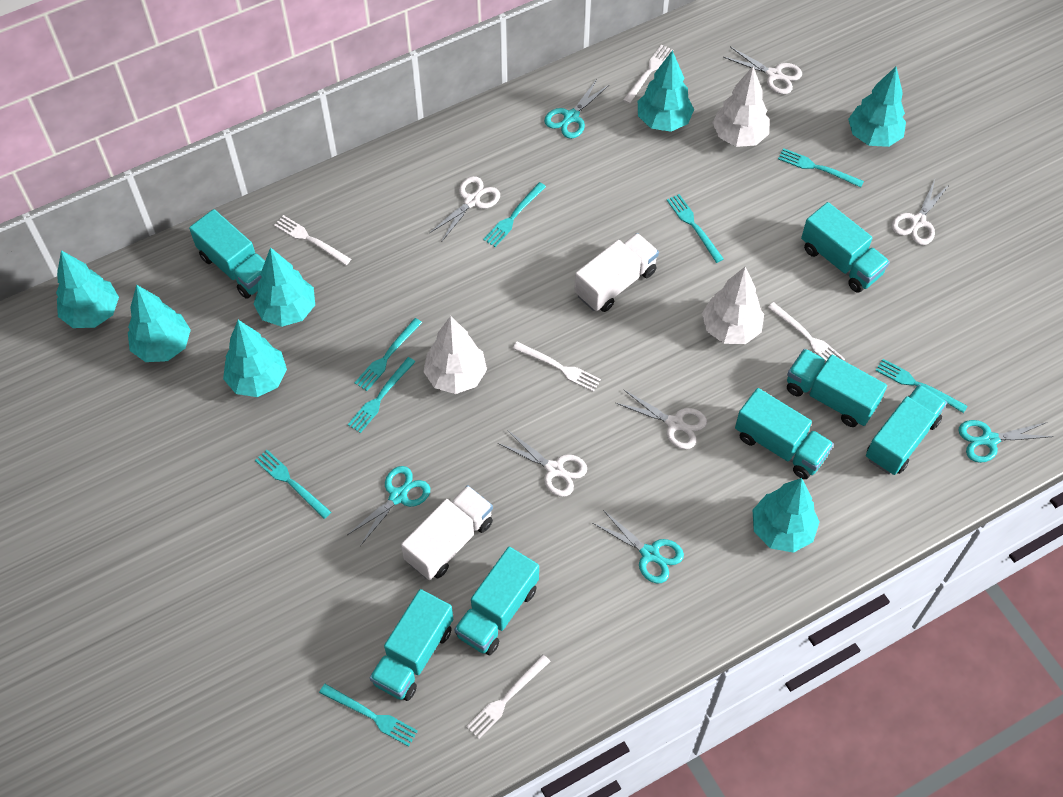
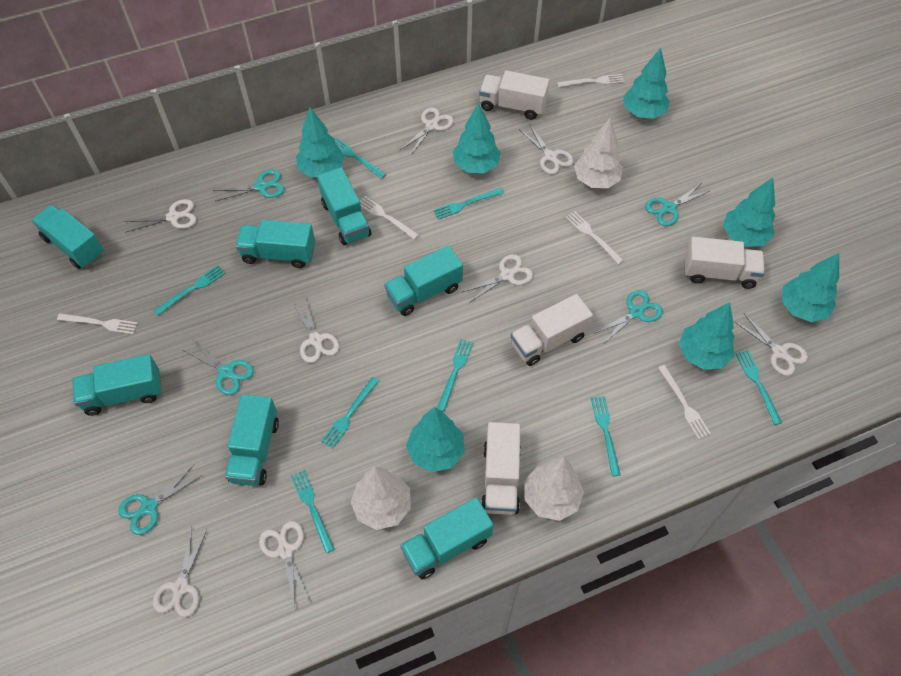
turquoise scissors: 4 -> 5
white scissors: 5 -> 8
white truck: 2 -> 4

